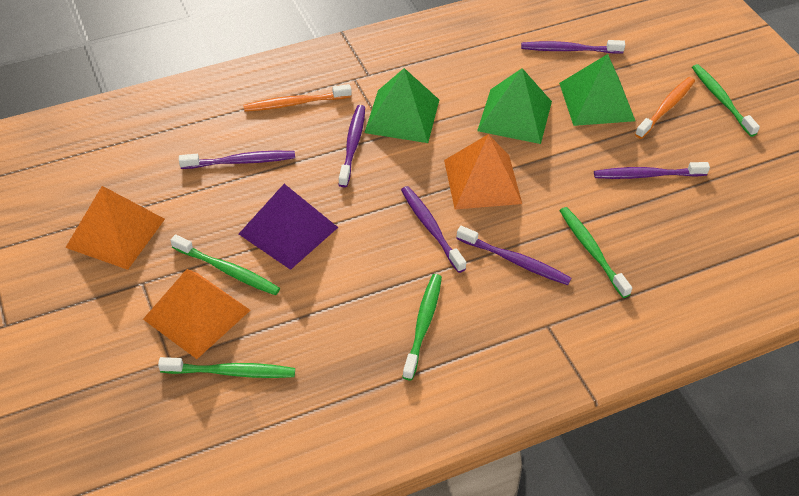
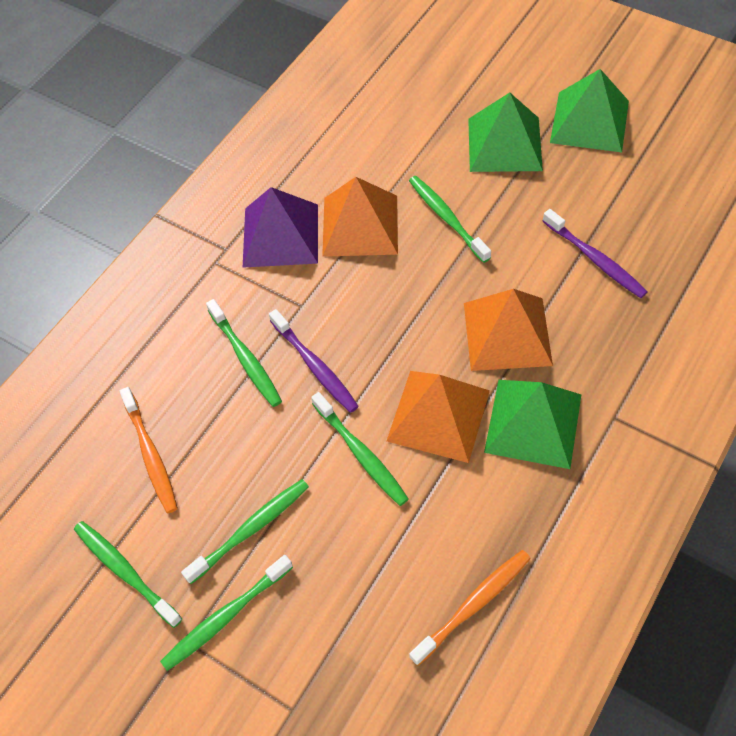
green toothbrush: 5 -> 6
purple toothbrush: 6 -> 2

